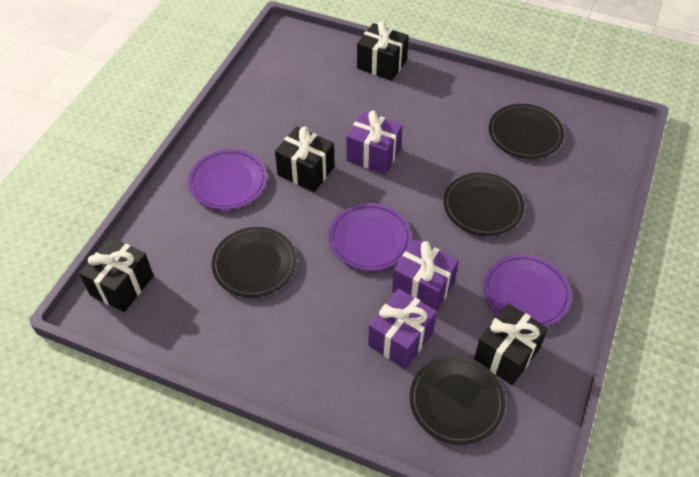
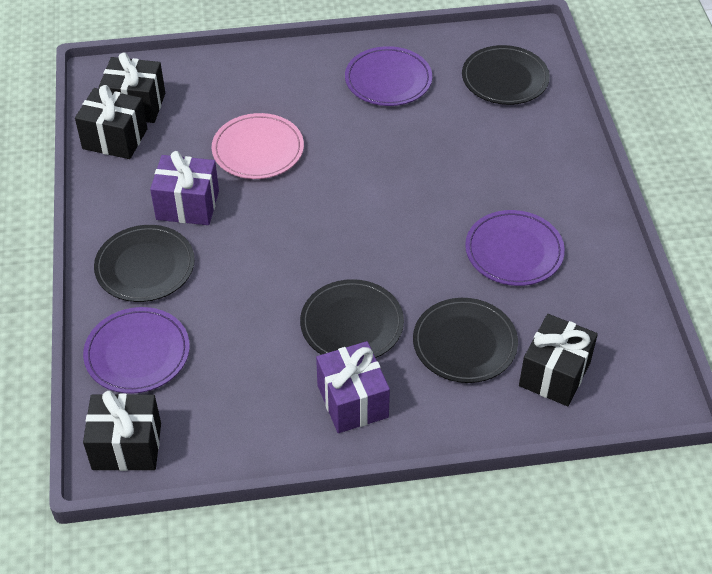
pink plate: 0 -> 1
purple gift: 3 -> 2

